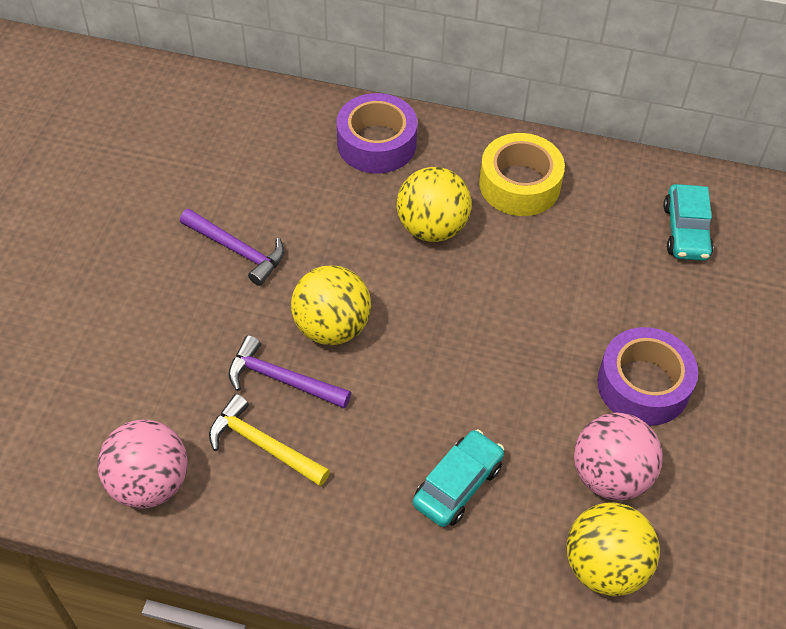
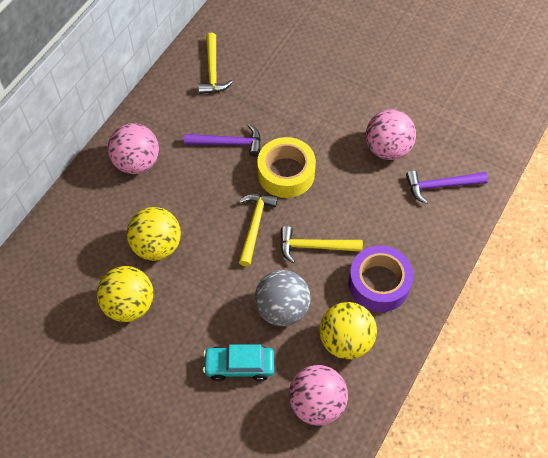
grey ball: 0 -> 1
pink ball: 2 -> 3
purple tape: 2 -> 1
turquoise car: 2 -> 1
yellow hammer: 1 -> 3

